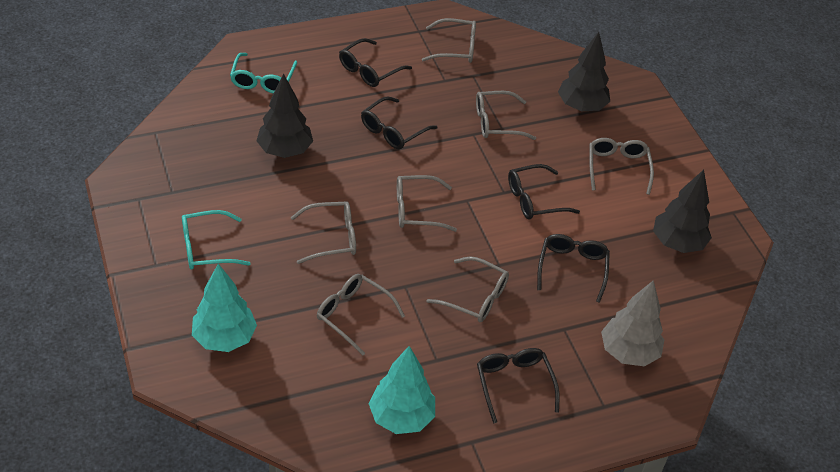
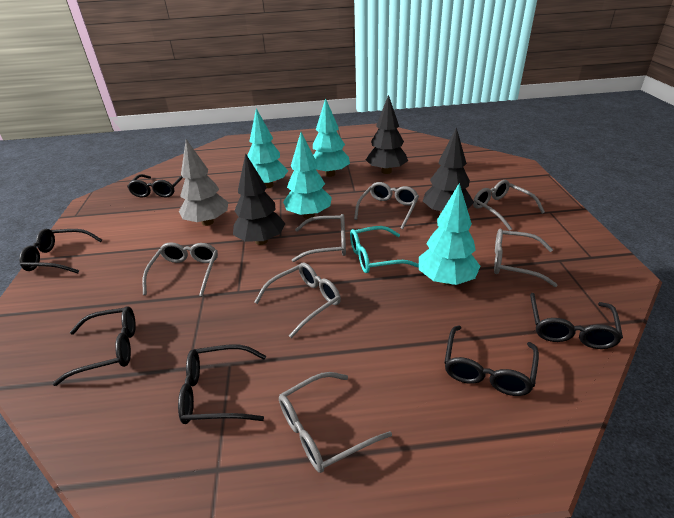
black glasses: 5 -> 6
turquoise glasses: 2 -> 1
turquoise tree: 2 -> 4

